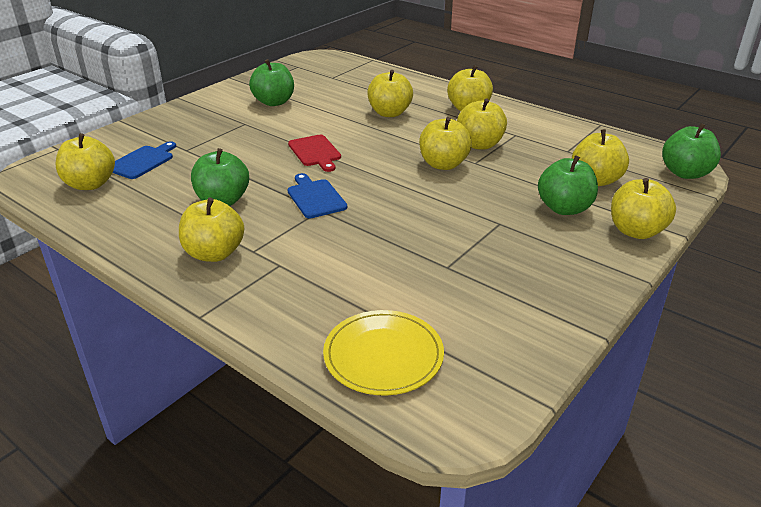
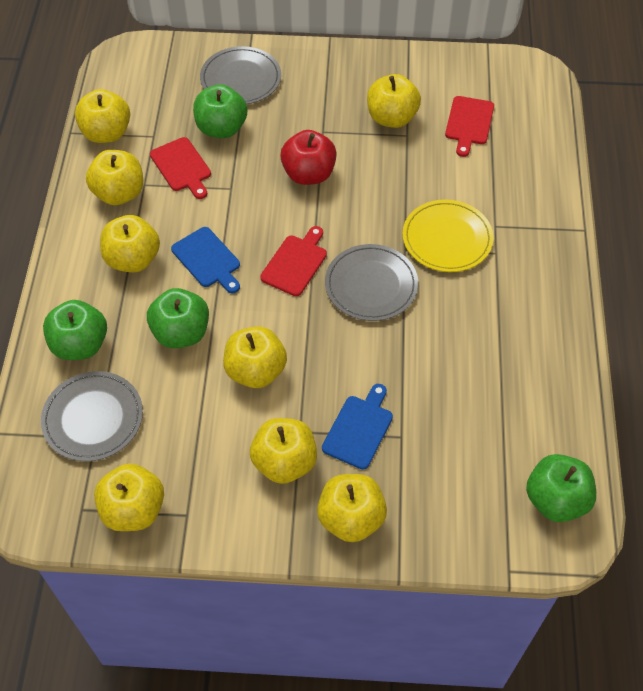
grey plate: 0 -> 3
red apple: 0 -> 1
red cutting board: 1 -> 3

